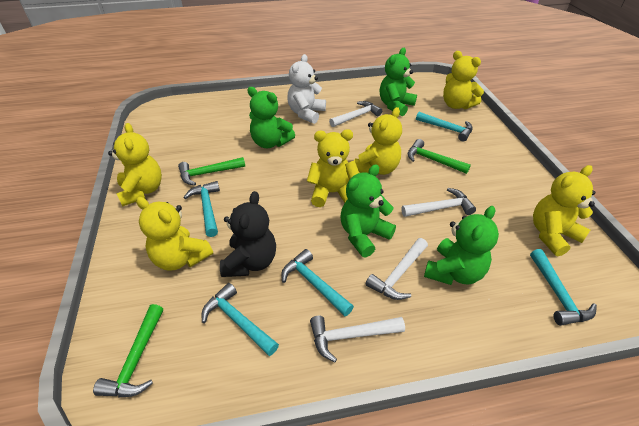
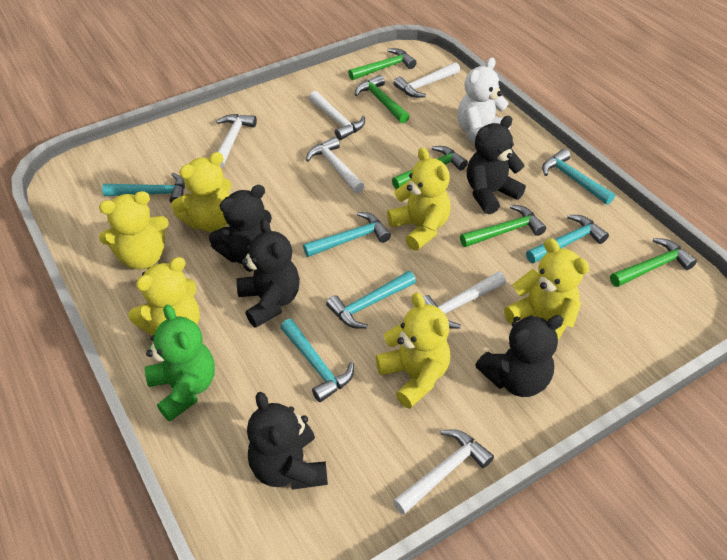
black teddy bear: 1 -> 5
green hammer: 3 -> 5
green teddy bear: 4 -> 1
turquoise hammer: 5 -> 6
white hammer: 4 -> 6

